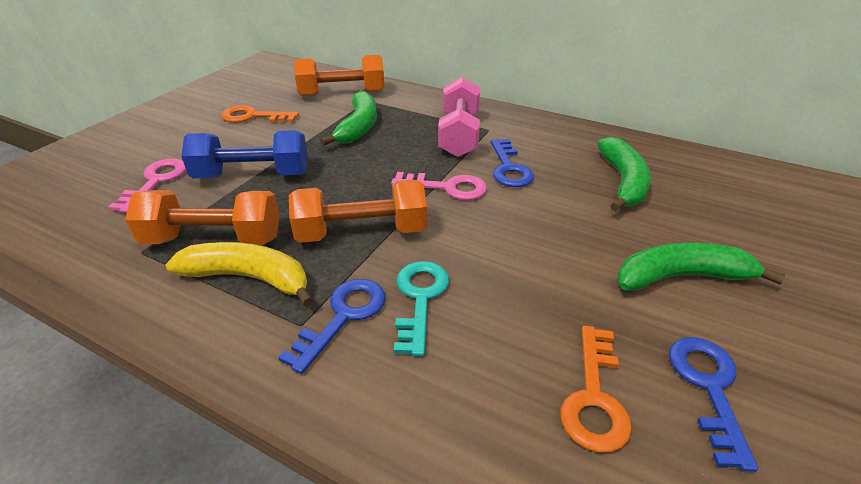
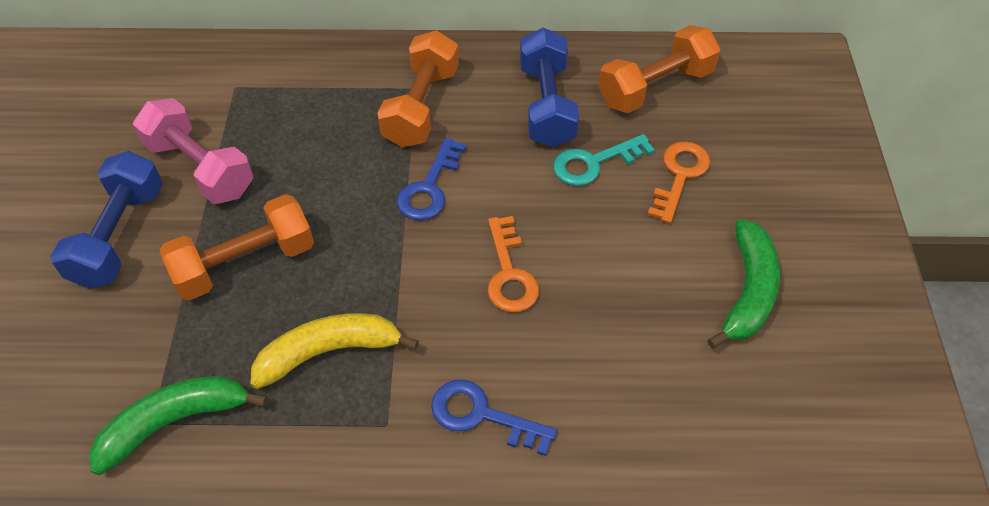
blue dumbbell: 1 -> 2
blue key: 3 -> 2
green banana: 3 -> 2
pink key: 2 -> 0

